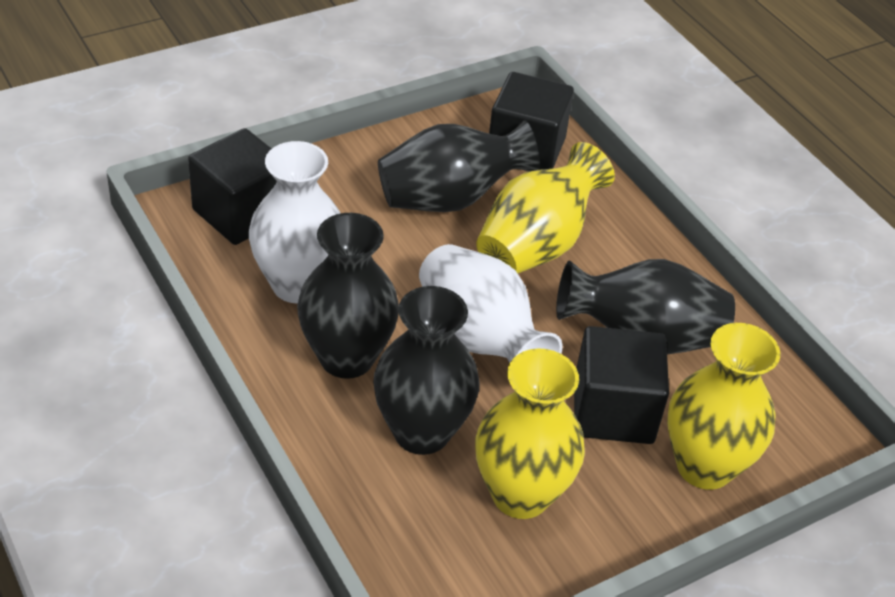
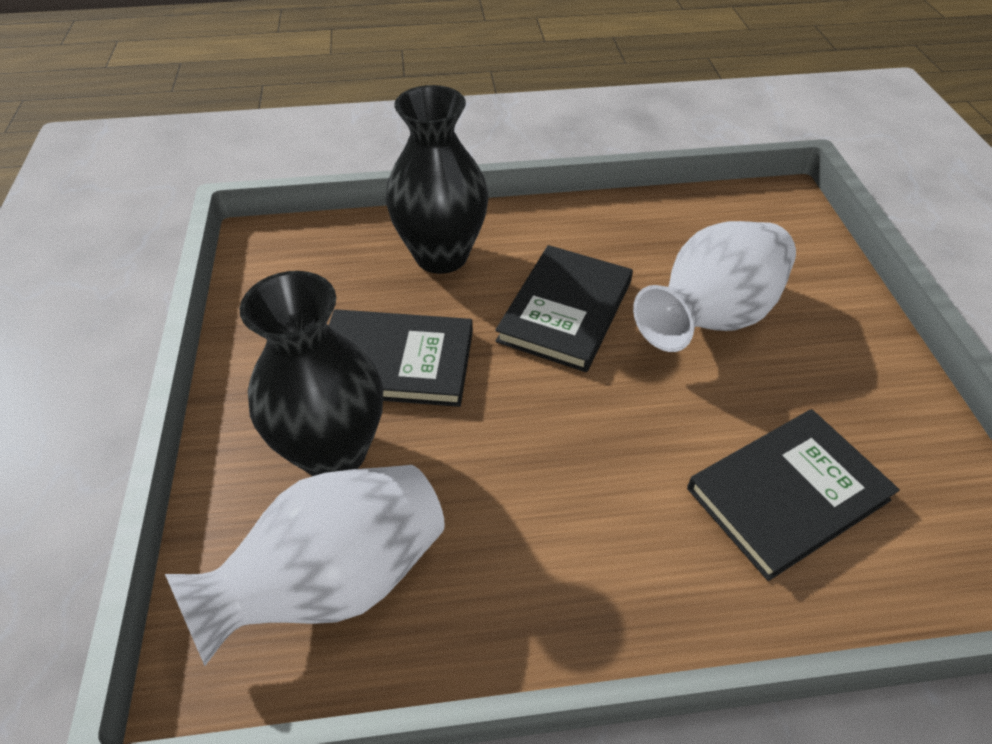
black book: 0 -> 3
black cube: 3 -> 0
black vase: 4 -> 2
yellow vase: 3 -> 0

